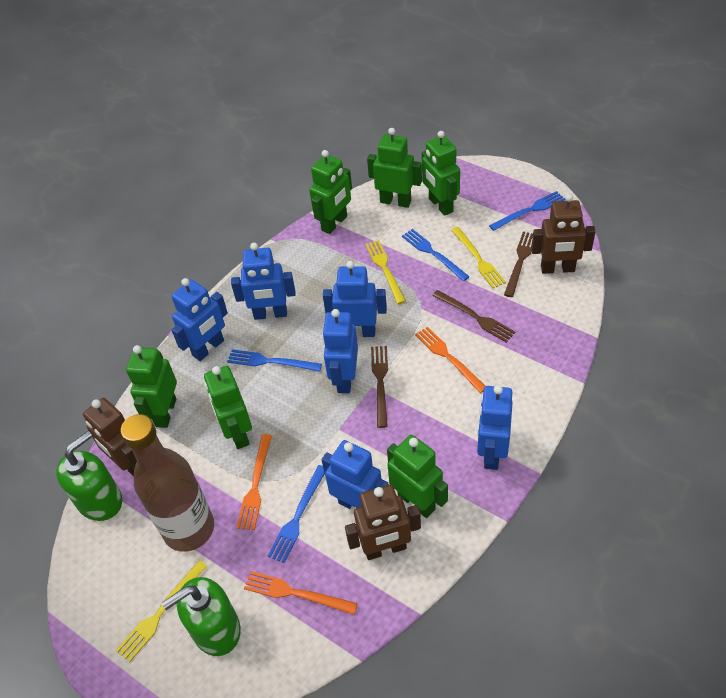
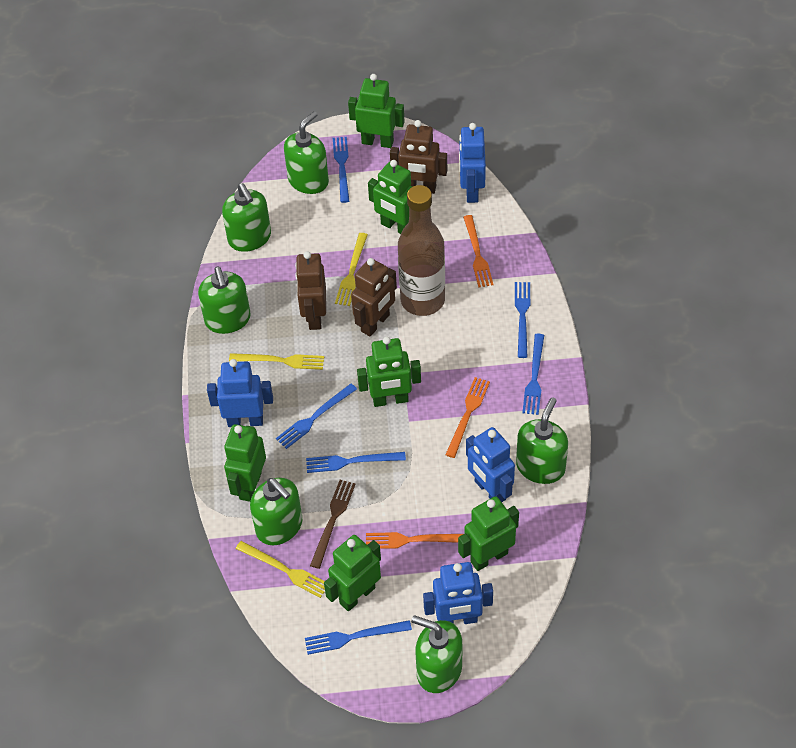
blue fork: 4 -> 6
blue robot: 6 -> 4
brown fork: 3 -> 1
green soap dispenser: 2 -> 6

